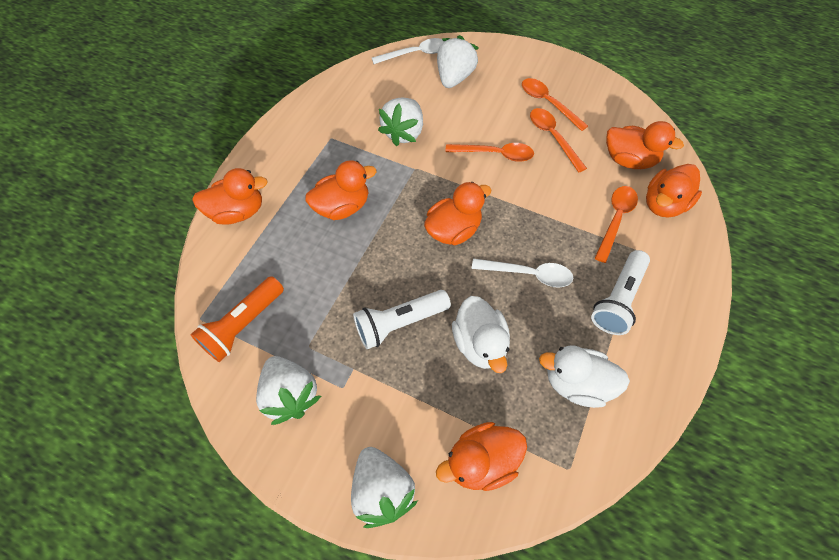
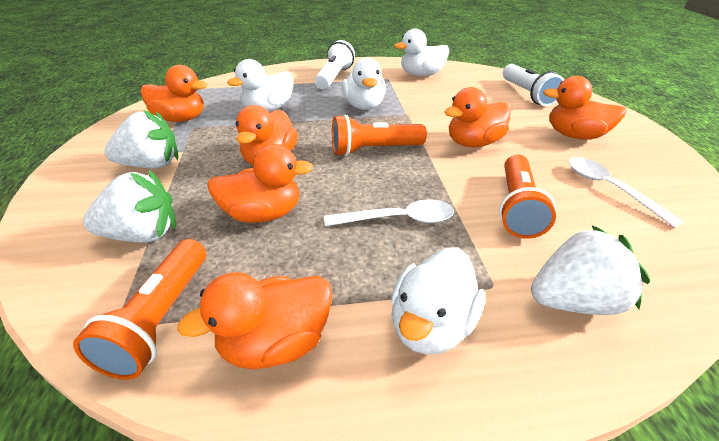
orange flashlight: 1 -> 3
orange spoon: 4 -> 0
white duck: 2 -> 4
white strawberry: 4 -> 3

